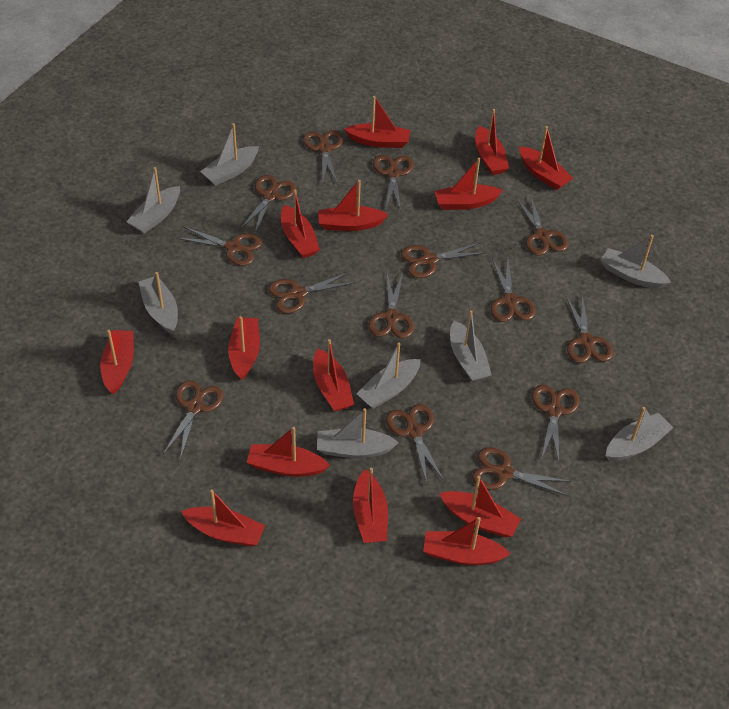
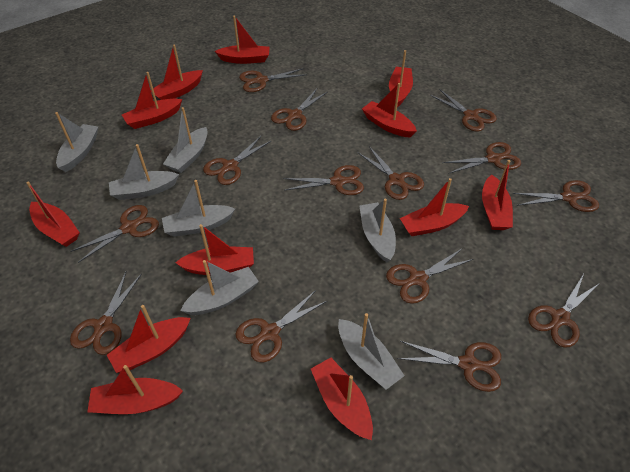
grey boat: 8 -> 7
red boat: 14 -> 12

